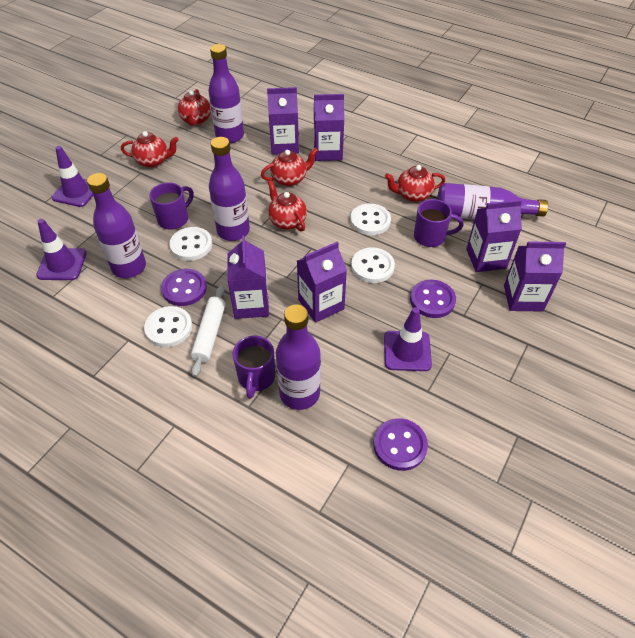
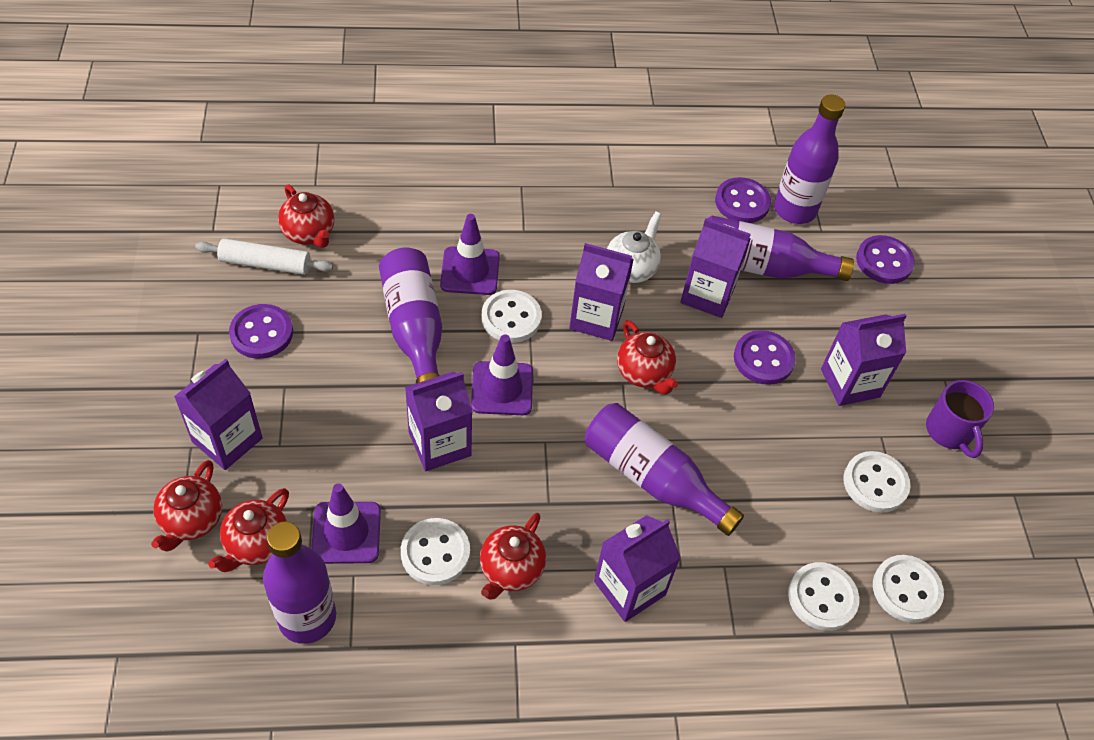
purple button: 3 -> 4
purple mug: 3 -> 1
white button: 4 -> 5
white teapot: 0 -> 1

